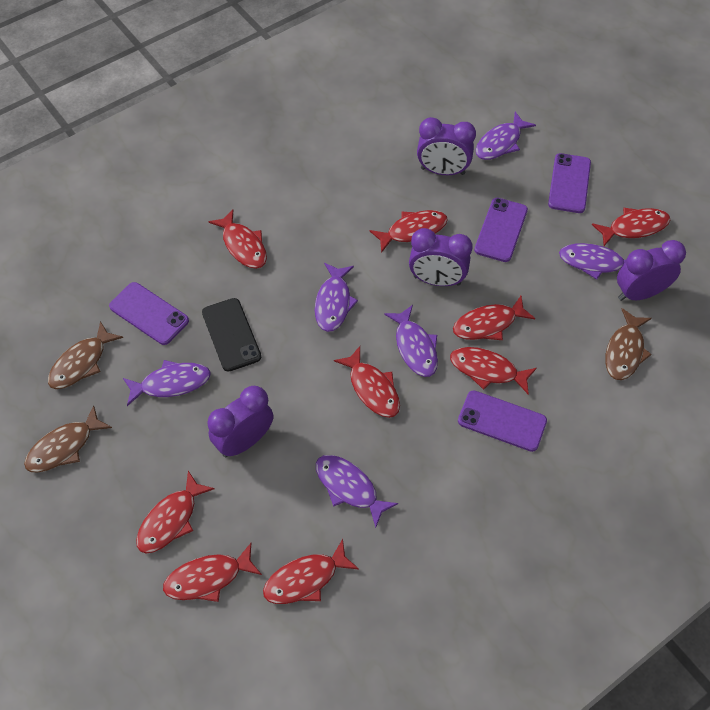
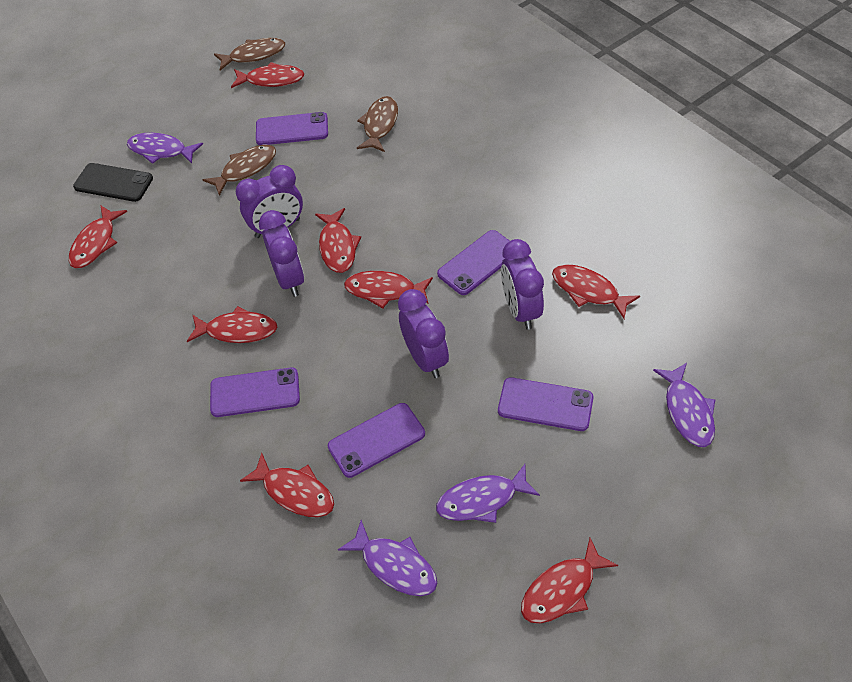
purple fish: 6 -> 4
purple phone: 4 -> 5
red fish: 9 -> 8

